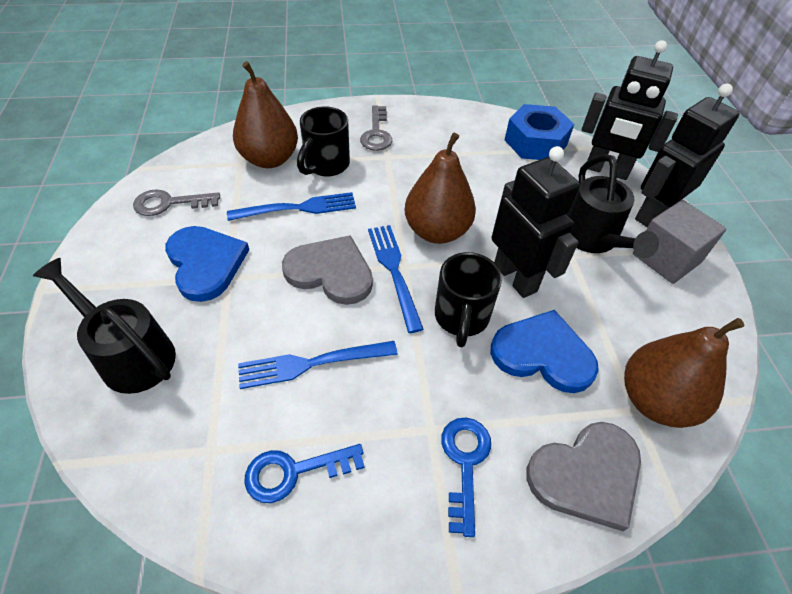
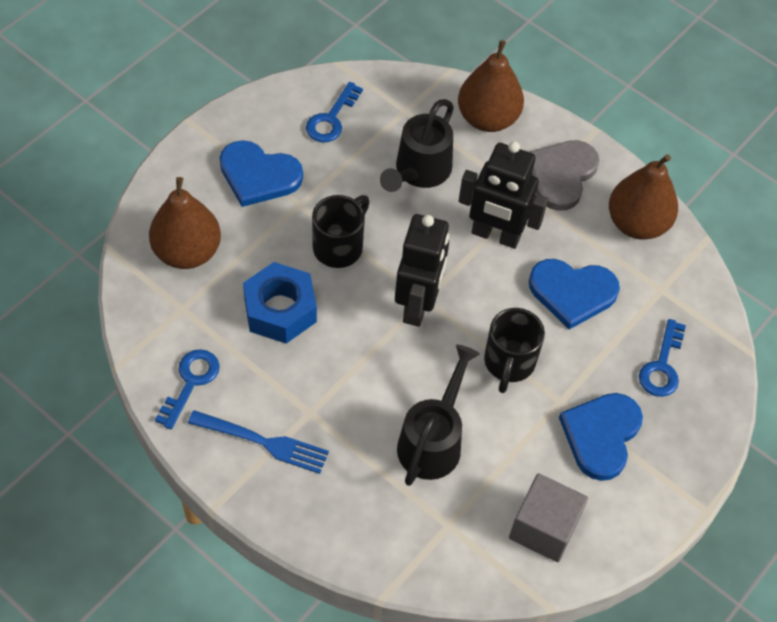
black robot: 3 -> 2
blue fork: 3 -> 1
blue heart: 2 -> 3
blue key: 2 -> 3
grey heart: 2 -> 1
grey key: 2 -> 0

